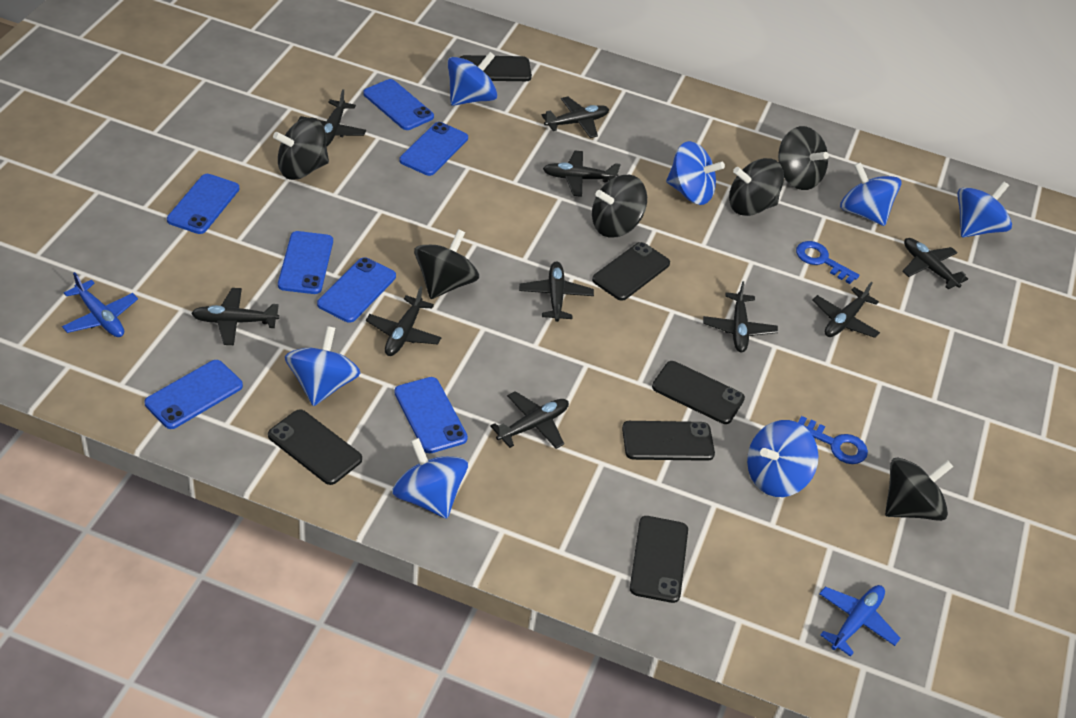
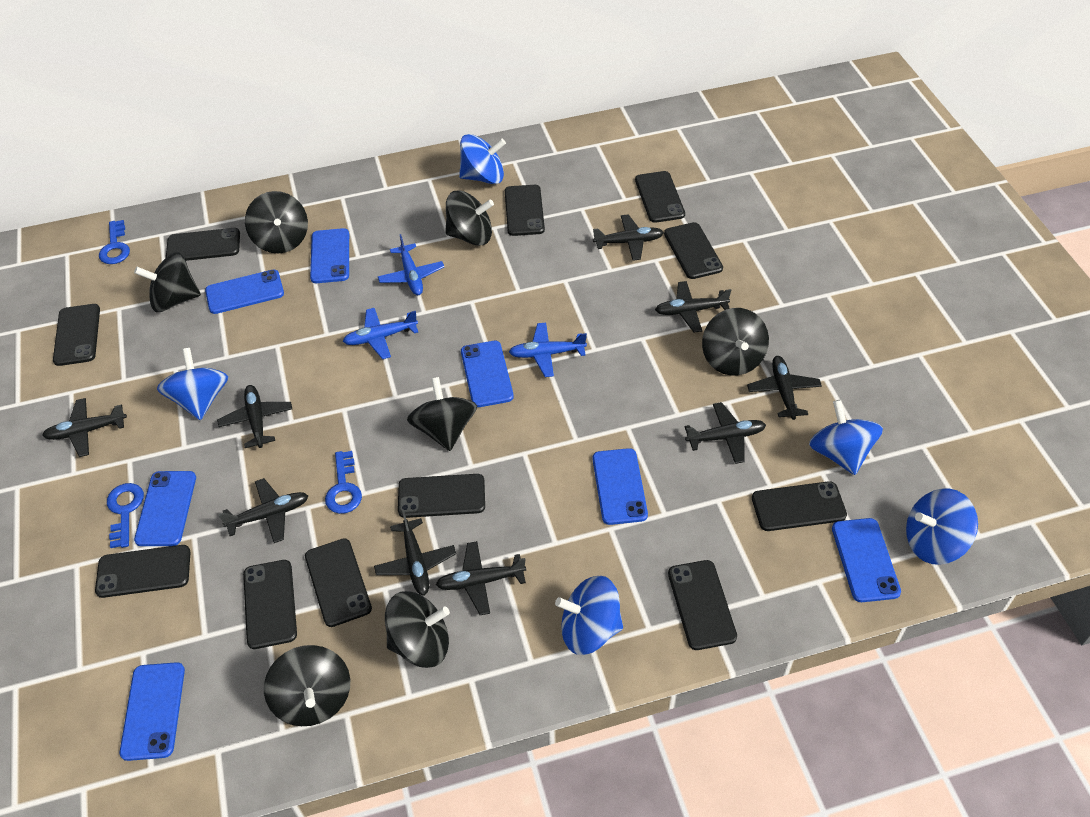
black phone: 6 -> 11
black plane: 10 -> 9
black spinning top: 6 -> 7
blue key: 2 -> 3
blue plane: 2 -> 3
blue spinning top: 7 -> 5

